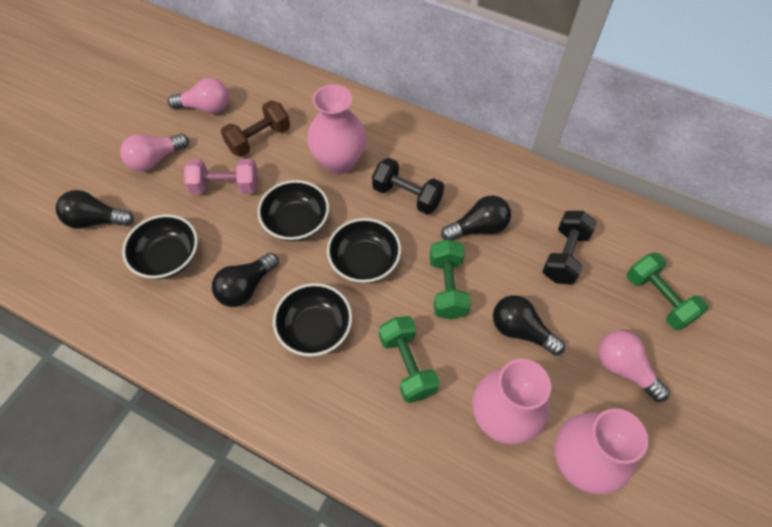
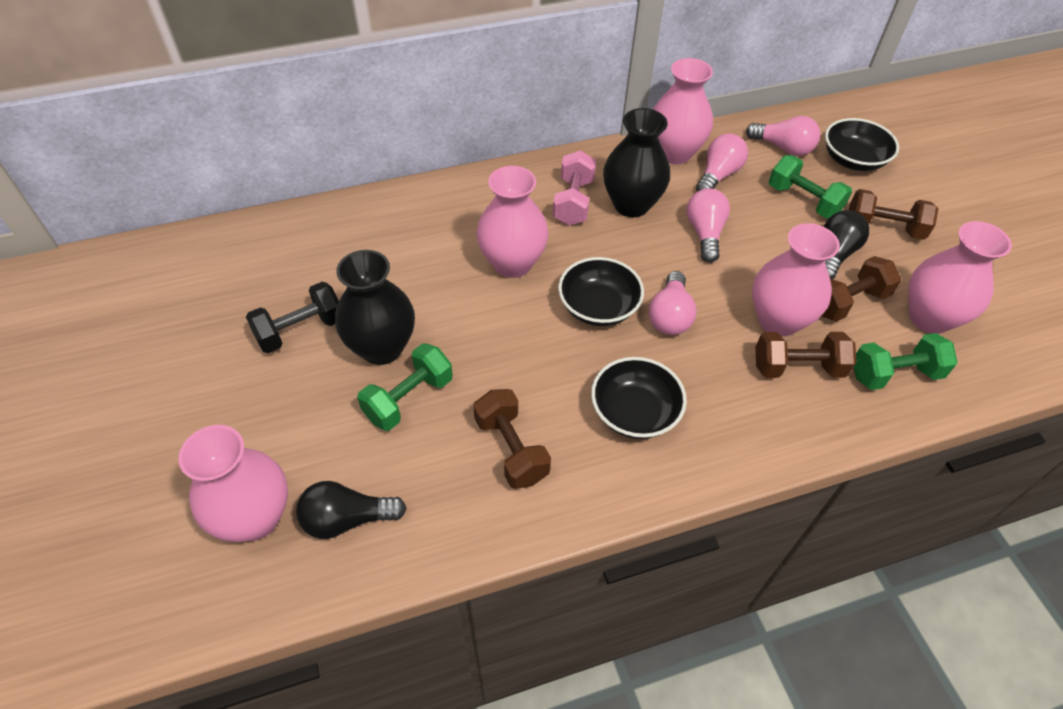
black bowl: 4 -> 3
black dumbbell: 2 -> 1
black light bulb: 4 -> 2
black vase: 0 -> 2
brown dumbbell: 1 -> 4
pink light bulb: 3 -> 4
pink vase: 3 -> 5

